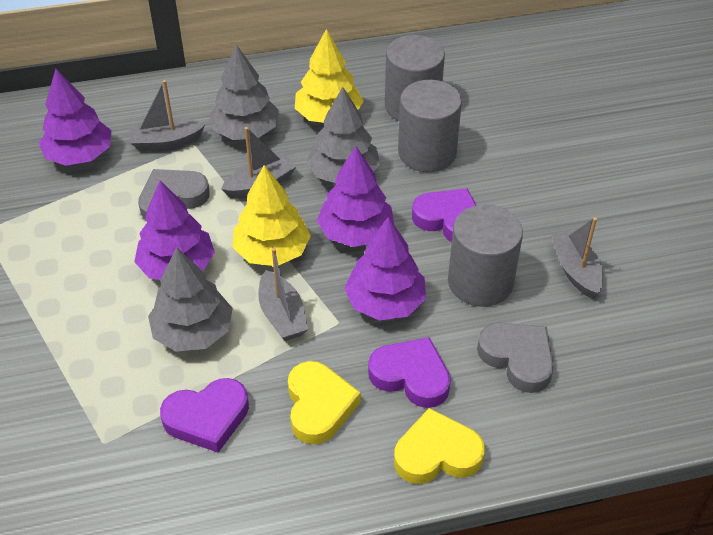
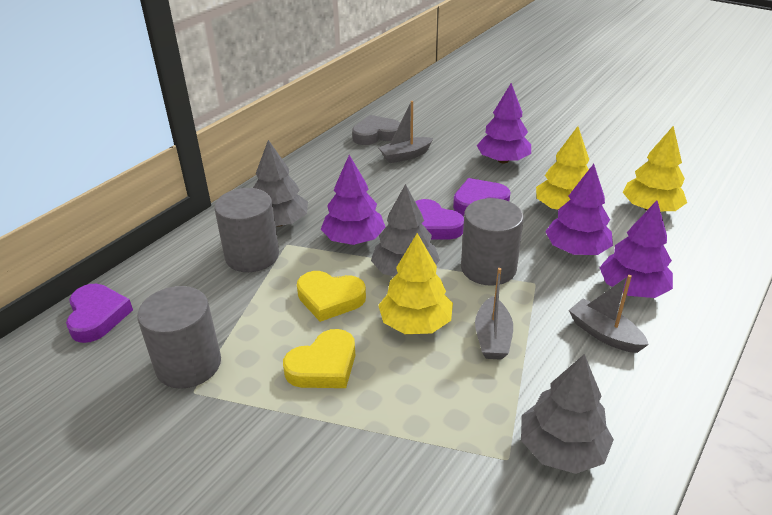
grey boat: 4 -> 3
grey heart: 2 -> 1
yellow tree: 2 -> 3

